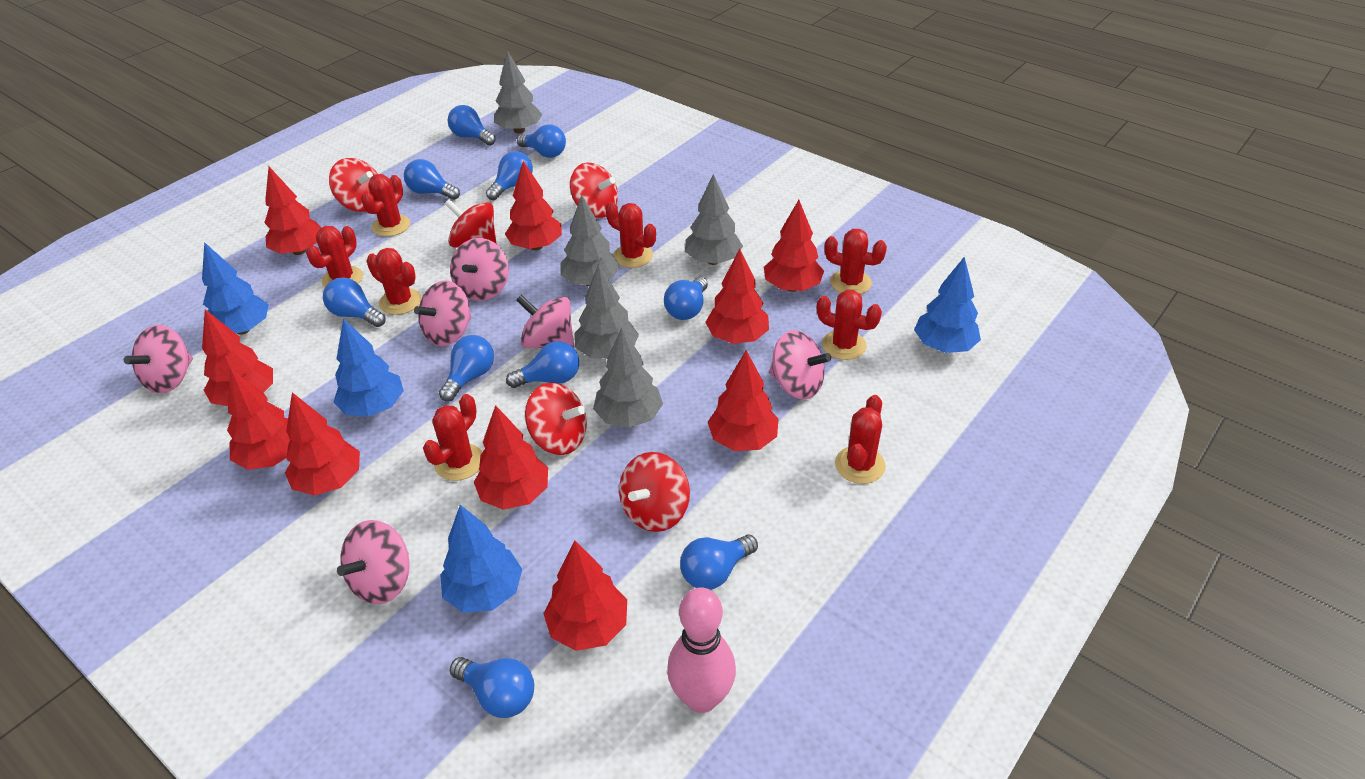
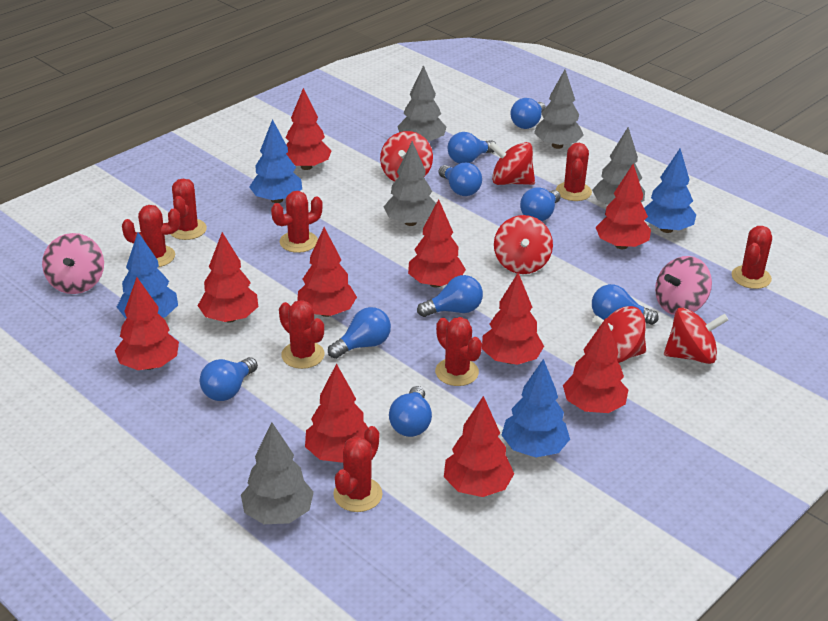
blue light bulb: 10 -> 9
pink bowling pin: 1 -> 0
pink spinning top: 6 -> 2

